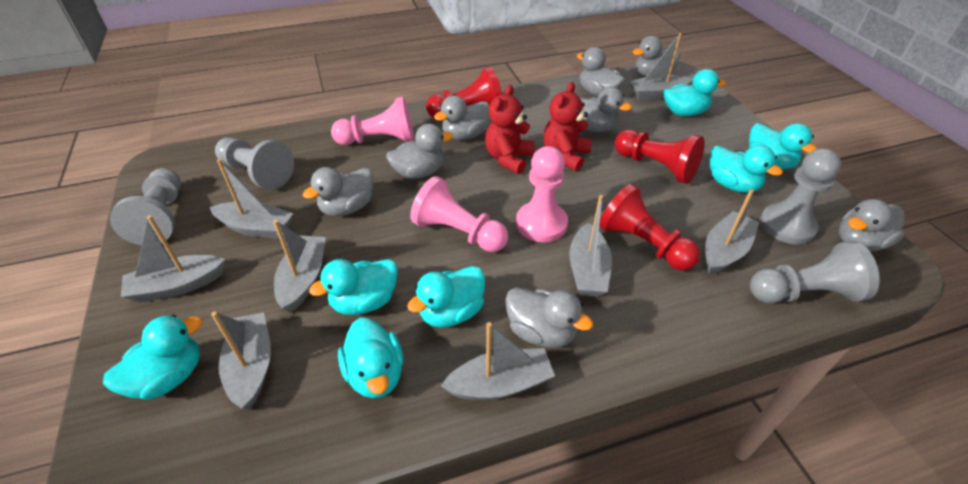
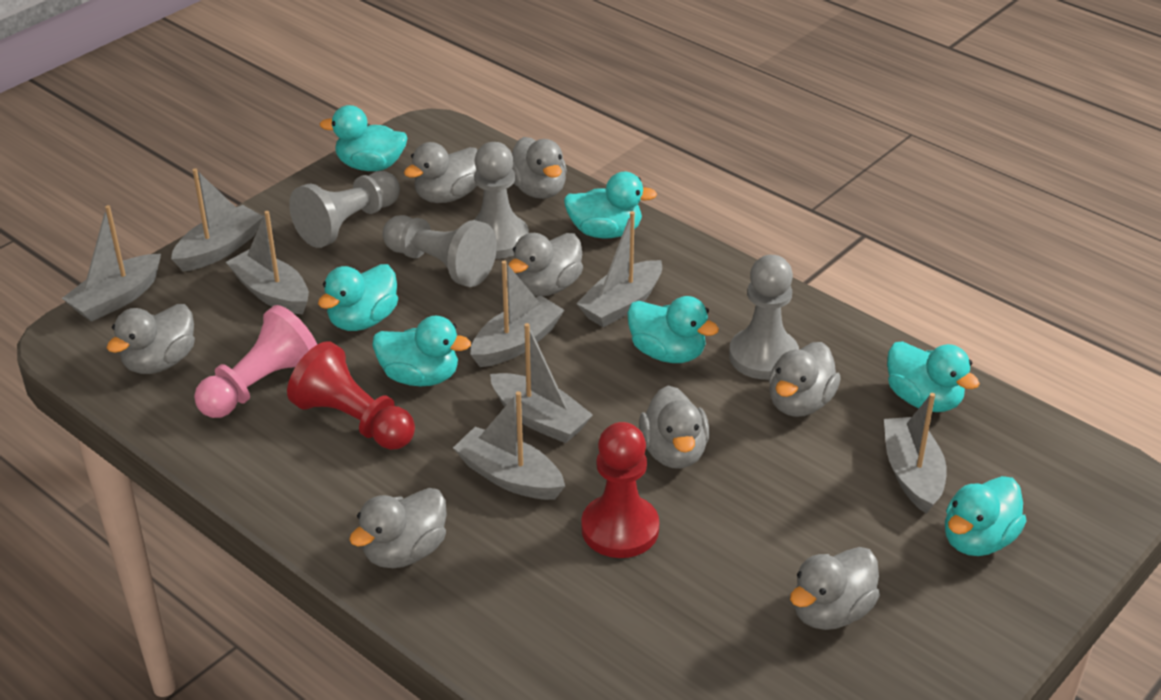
pink pawn: 3 -> 1
red pawn: 3 -> 2
red teddy bear: 2 -> 0

